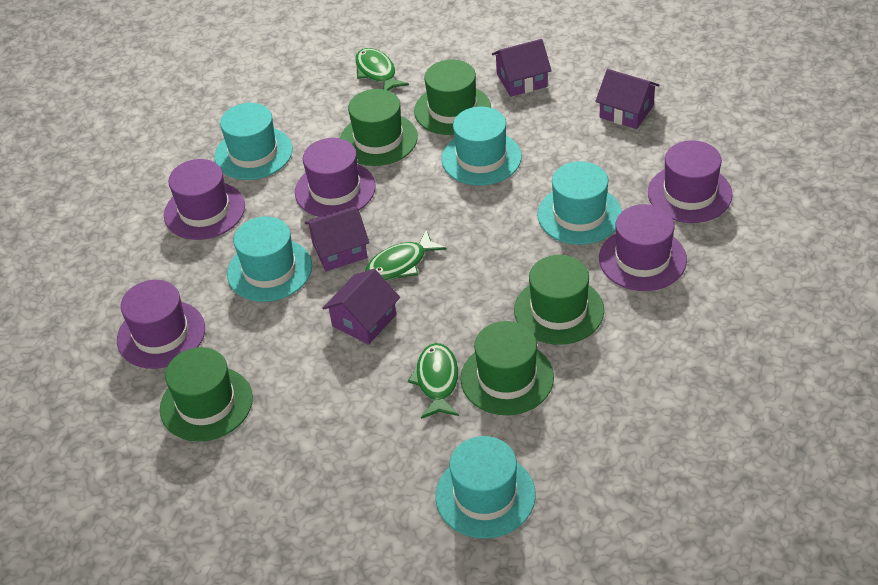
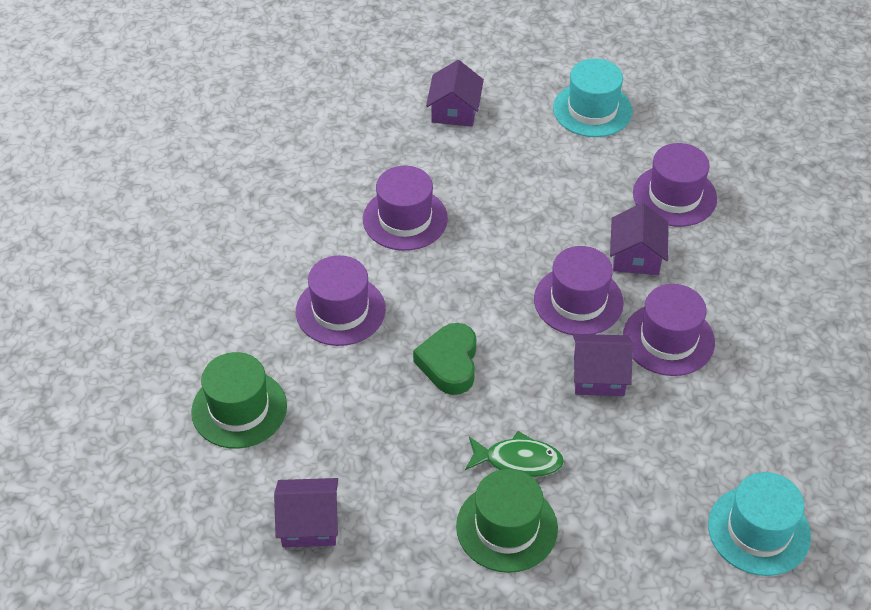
green fish: 3 -> 1
green hat: 5 -> 2
green heart: 0 -> 1
turquoise hat: 5 -> 2

